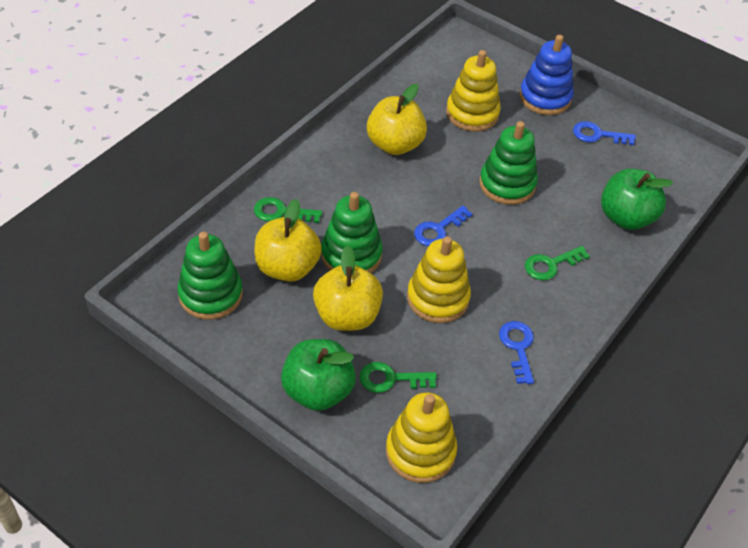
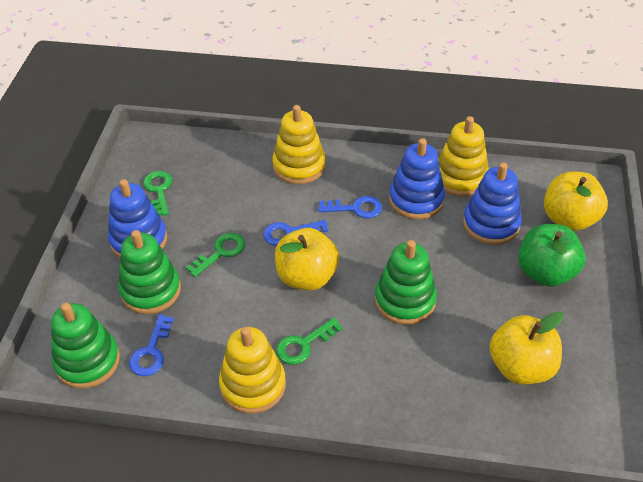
blue stacking toy: 1 -> 3
green apple: 2 -> 1

